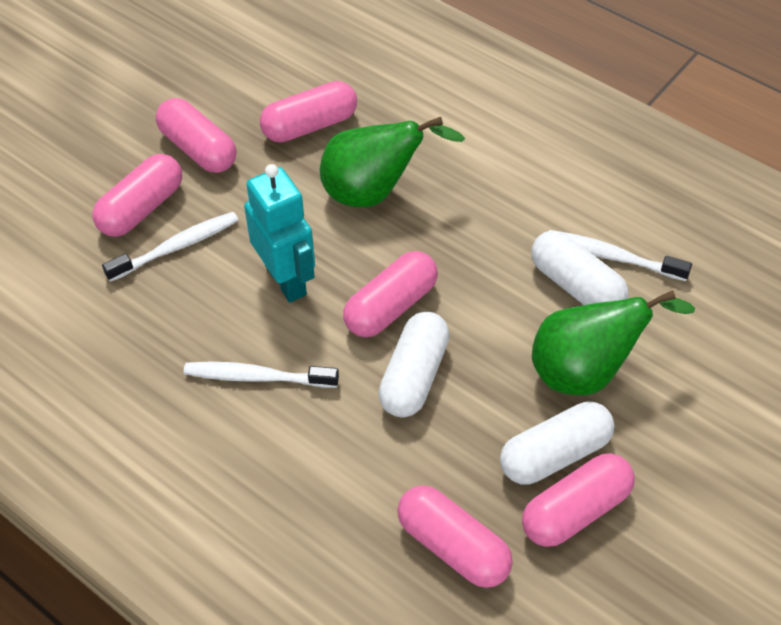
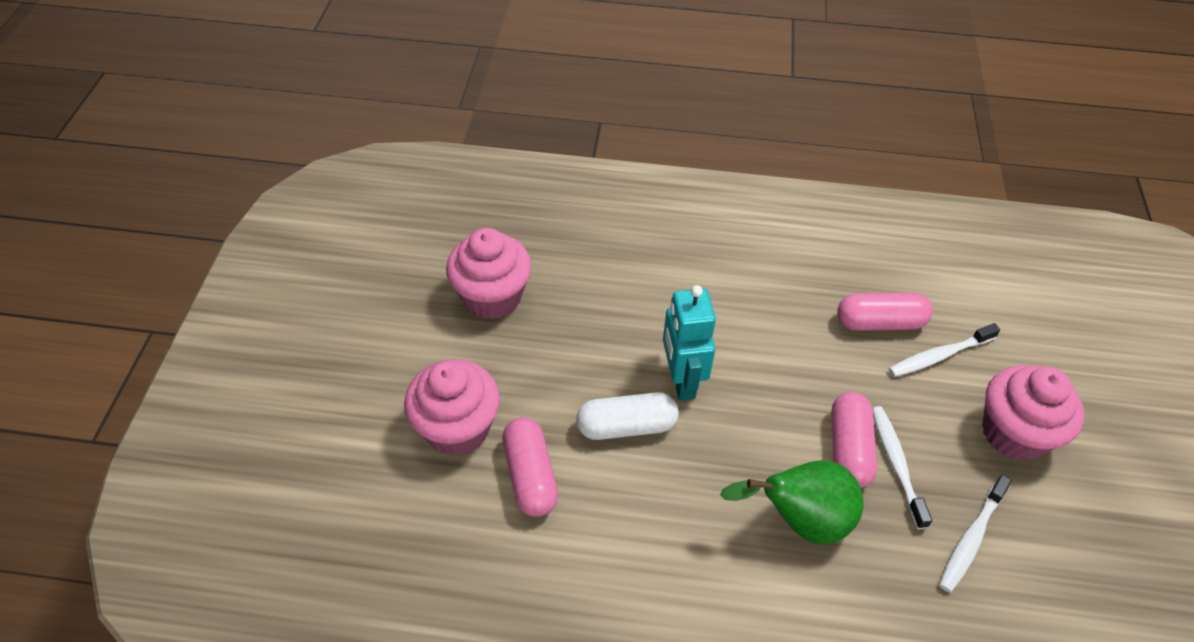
green pear: 2 -> 1
pink capsule: 6 -> 3
pink cupcake: 0 -> 3
white capsule: 3 -> 1

